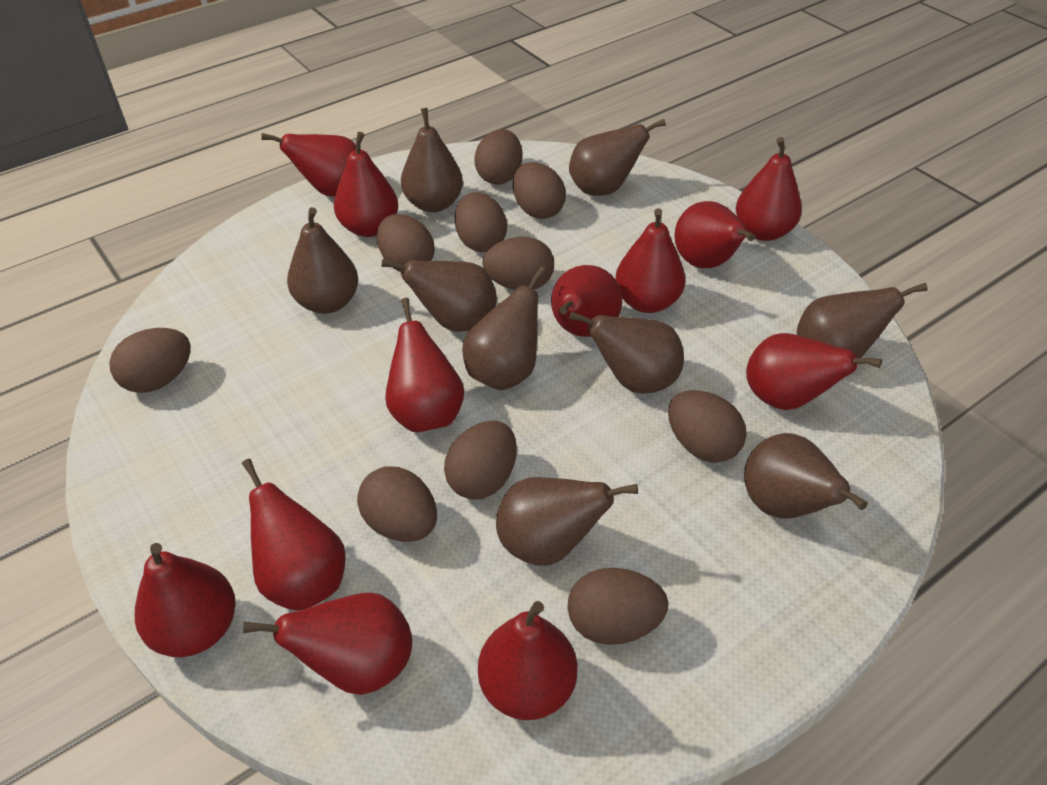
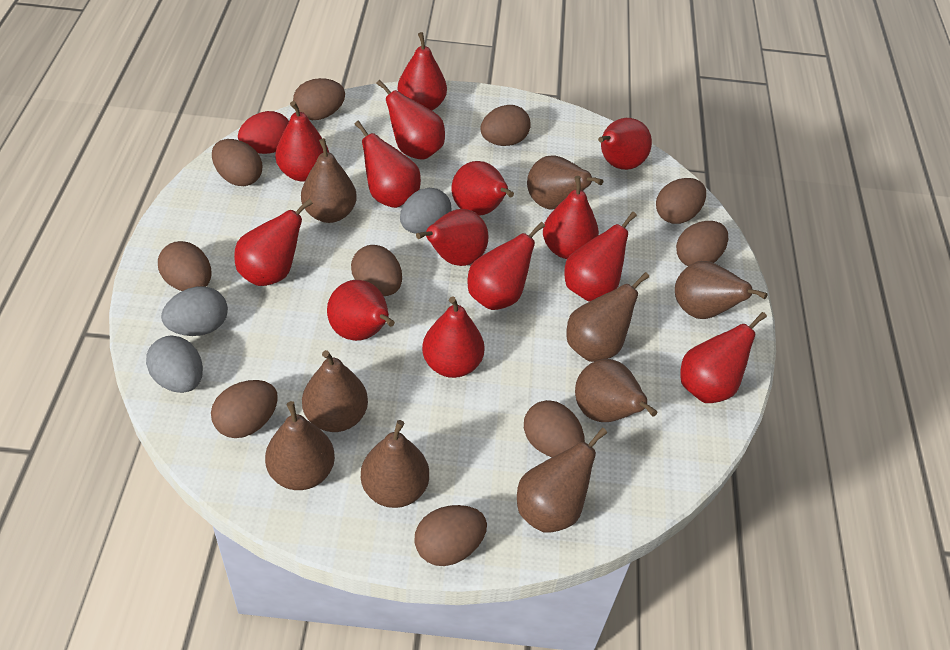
grey egg: 0 -> 3
red egg: 0 -> 1
red pear: 12 -> 14

